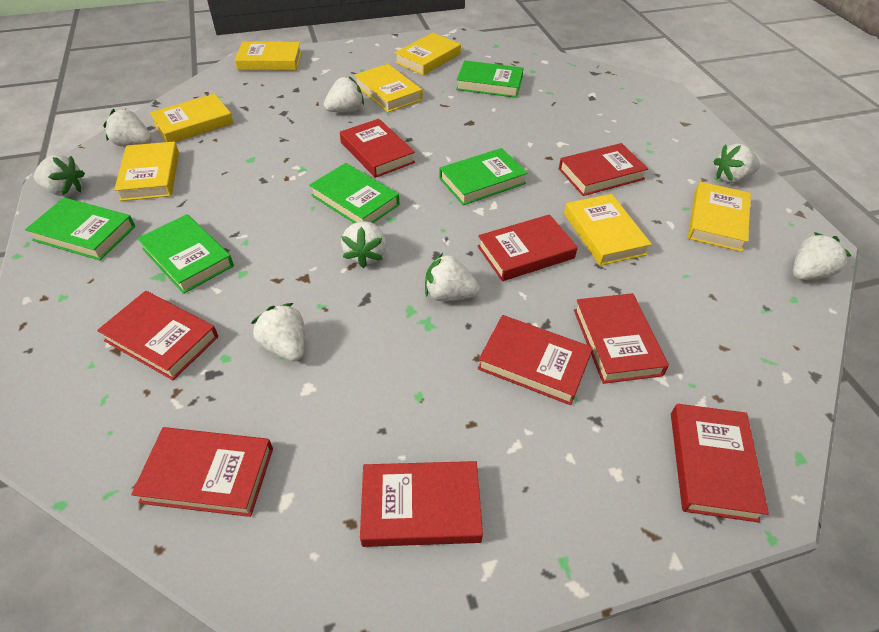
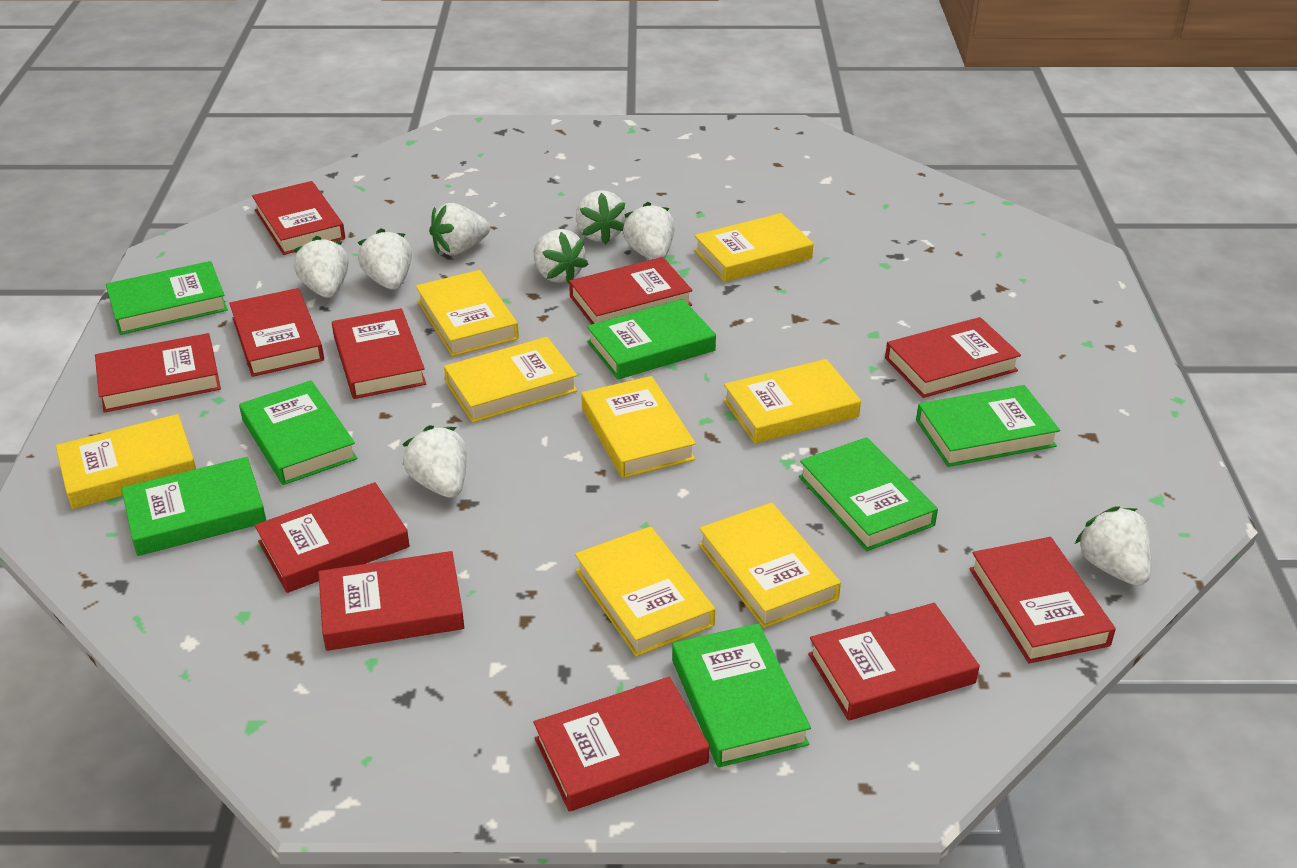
green book: 5 -> 7
red book: 9 -> 11
yellow book: 7 -> 8

